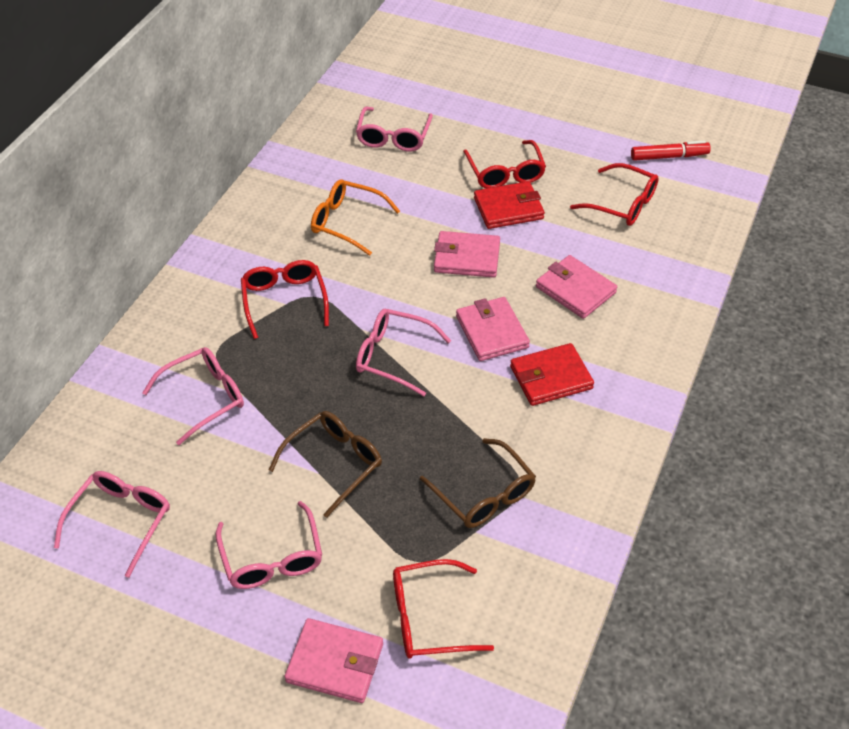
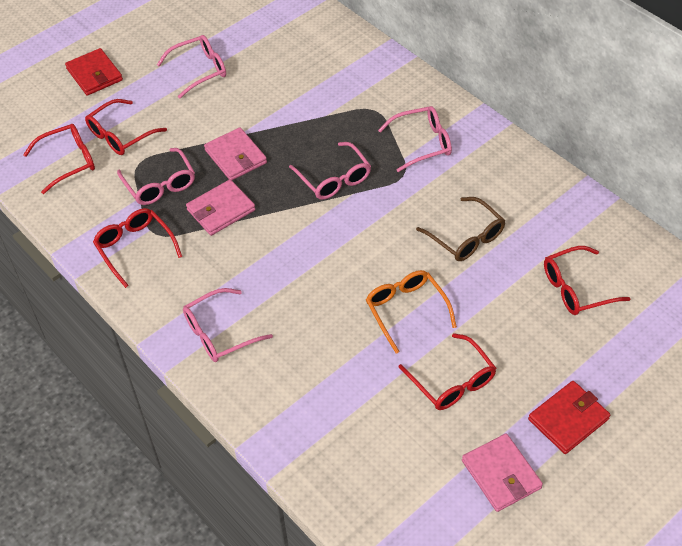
brown glasses: 2 -> 1
pink wallet: 4 -> 3
red glasses: 4 -> 5
red marker: 1 -> 0

